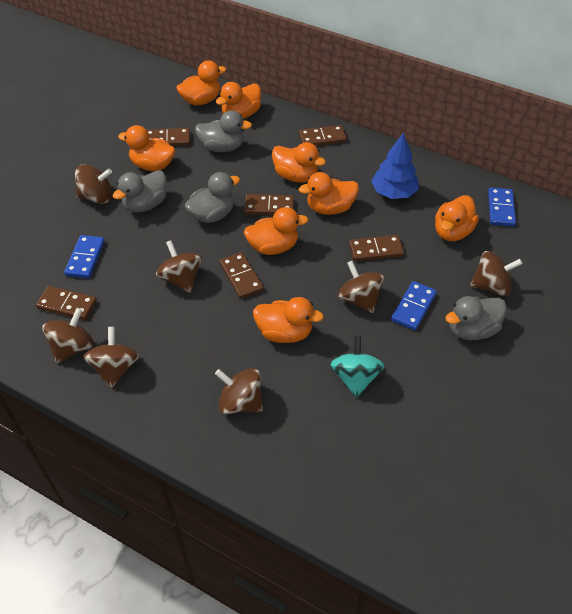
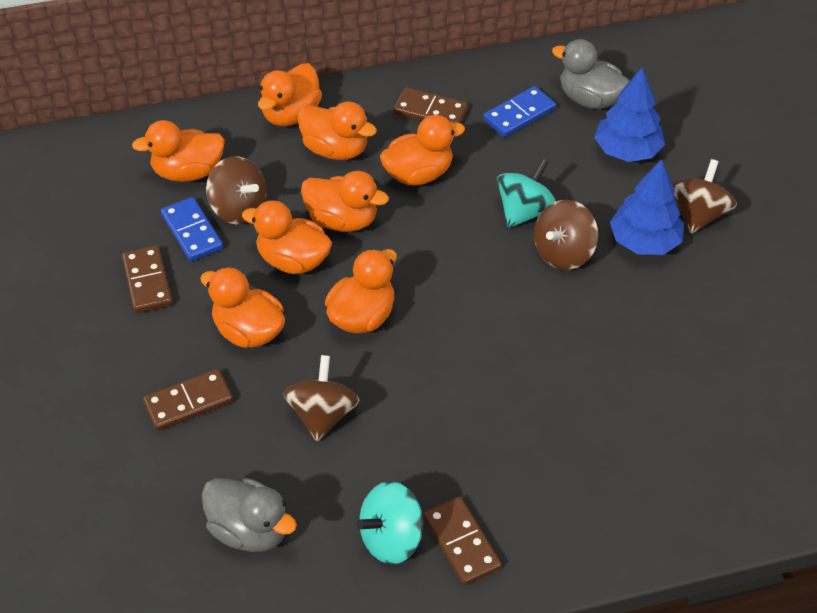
blue domino: 3 -> 2
blue tree: 1 -> 2
brown domino: 6 -> 4
brown spinning top: 7 -> 4
grey duck: 4 -> 2
turquoise spinning top: 1 -> 2

